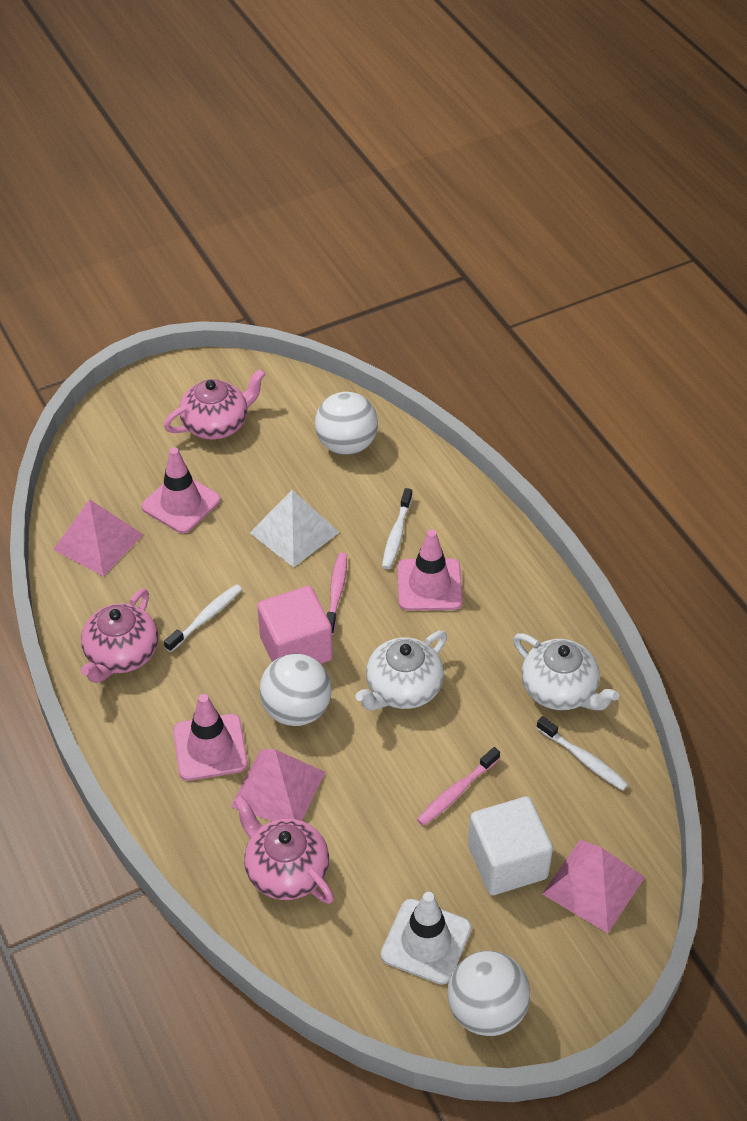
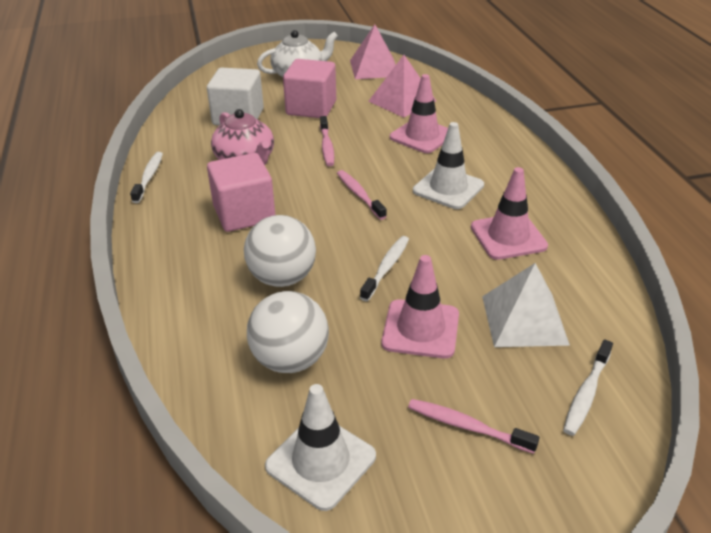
pink cube: 1 -> 2
pink pyramid: 3 -> 2
pink teapot: 3 -> 1
pink toothbrush: 2 -> 3
white ball: 3 -> 2
white teapot: 2 -> 1
white traffic cone: 1 -> 2

